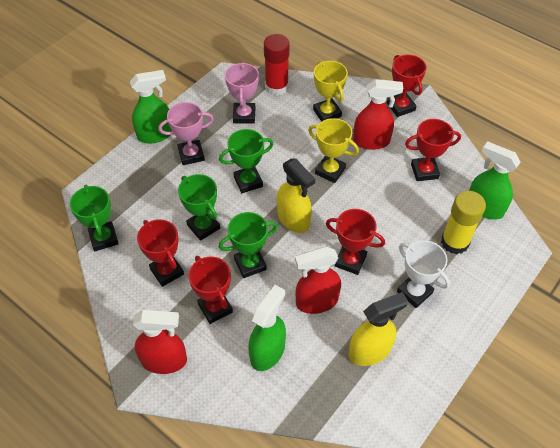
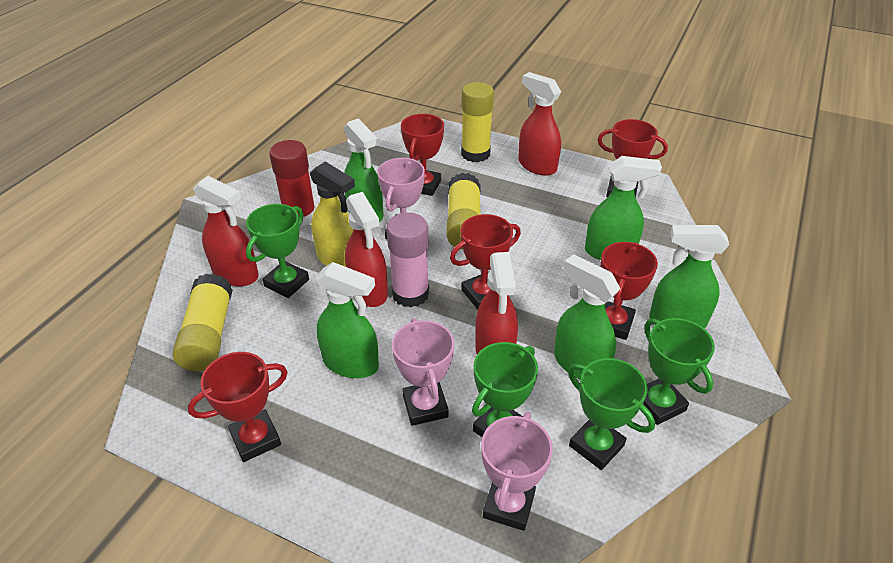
green spray bottle: 3 -> 5
pink glue stick: 0 -> 1
pink trophy: 2 -> 3
red spray bottle: 3 -> 4
white trophy: 1 -> 0
yellow glue stick: 1 -> 3
yellow spray bottle: 2 -> 1
yellow trophy: 2 -> 0

